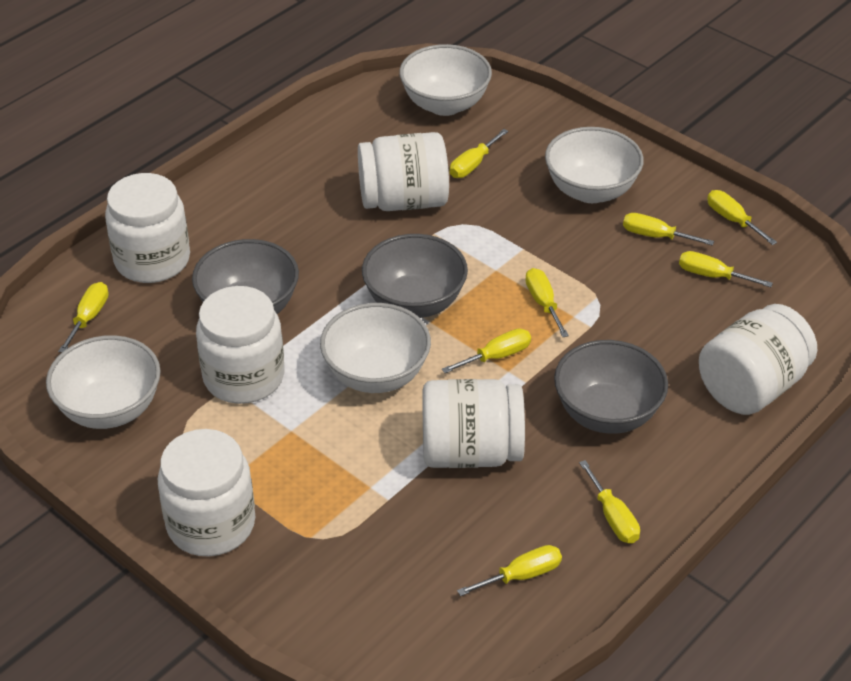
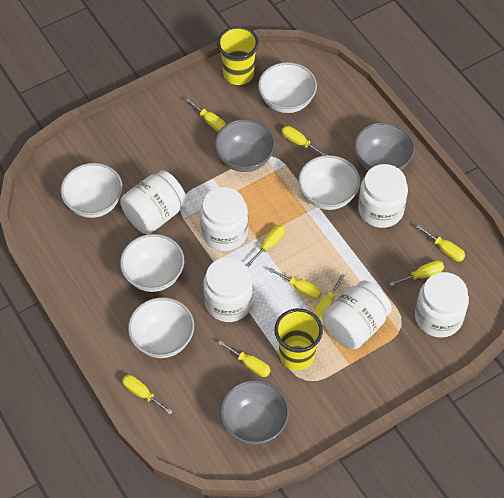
white bowl: 4 -> 5
yellow cup: 0 -> 2

